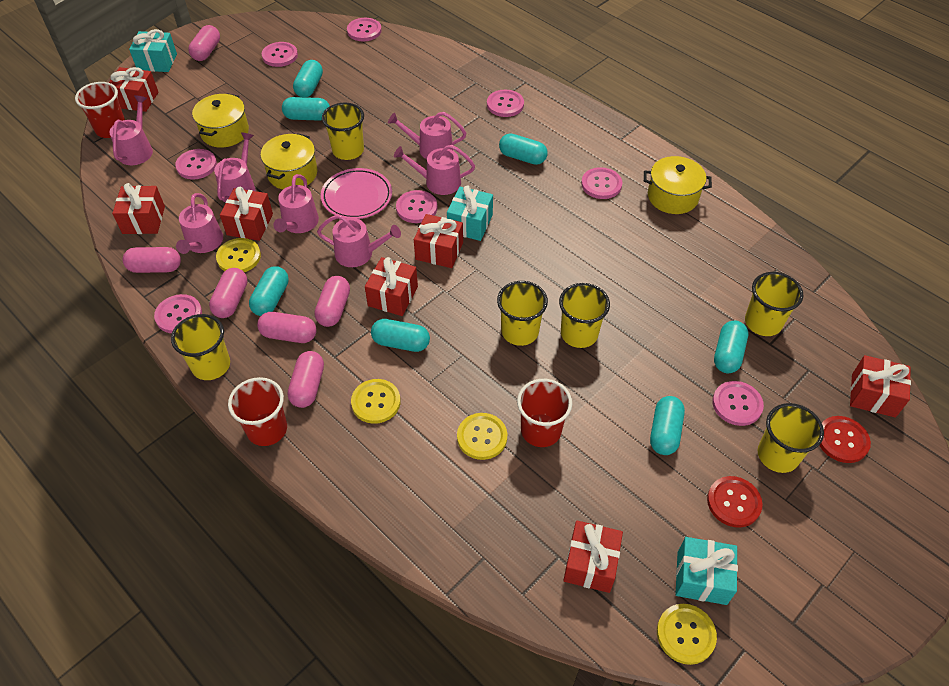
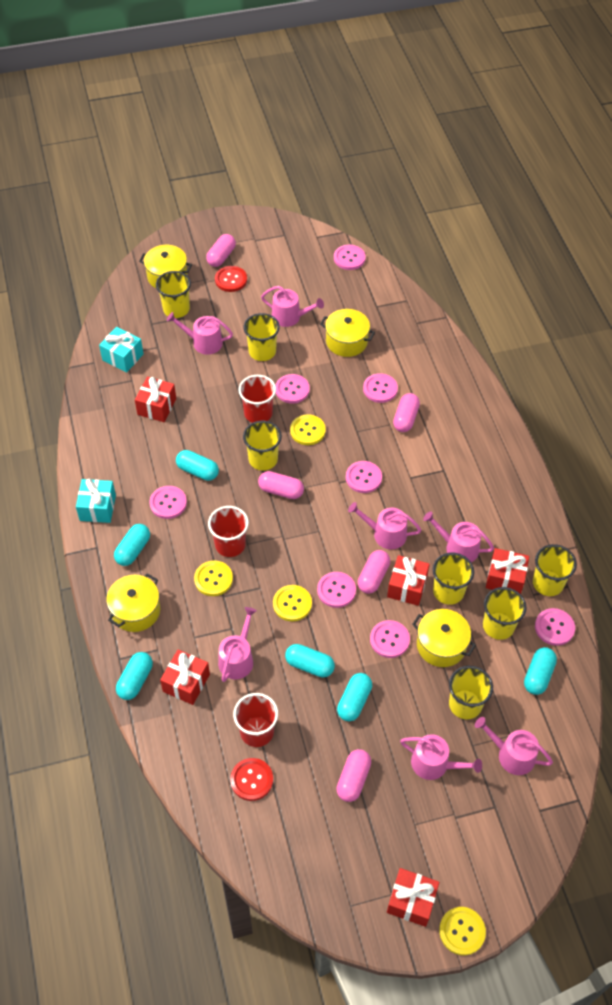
pink capsule: 6 -> 5
pink plate: 1 -> 0
red gift: 7 -> 5
turquoise capsule: 7 -> 6
turquoise gift: 3 -> 2
yellow cup: 6 -> 7
yellow pot: 3 -> 4

